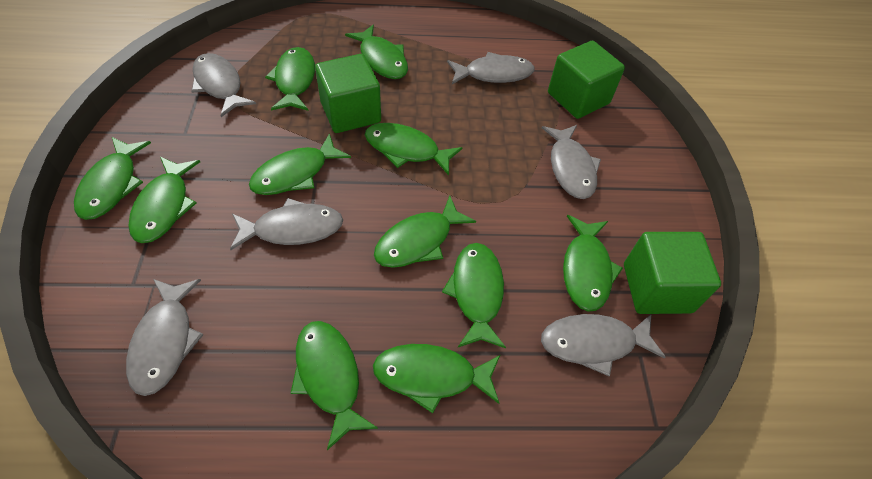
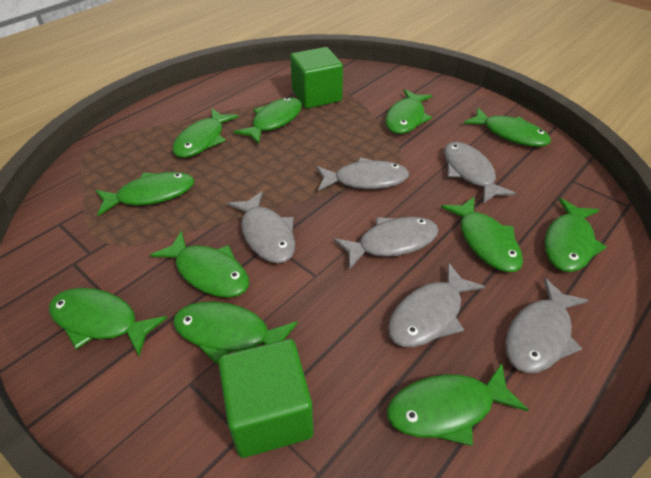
green cube: 3 -> 2

